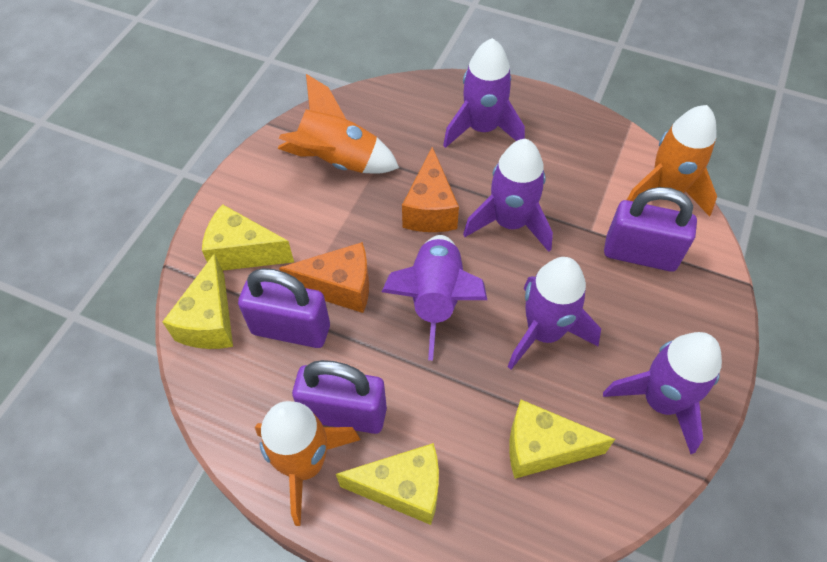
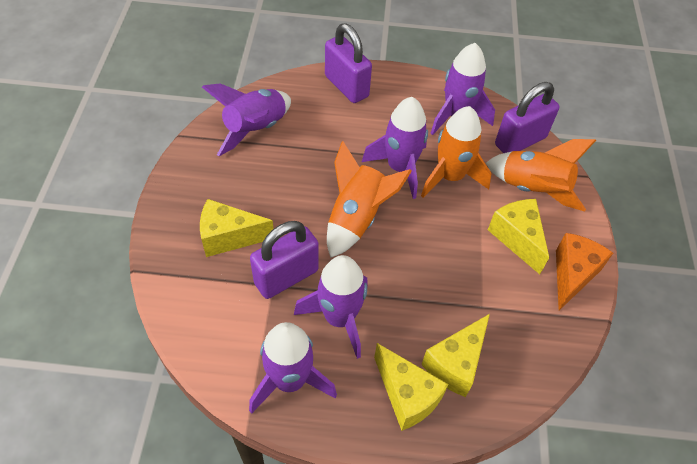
orange cheese: 2 -> 1

